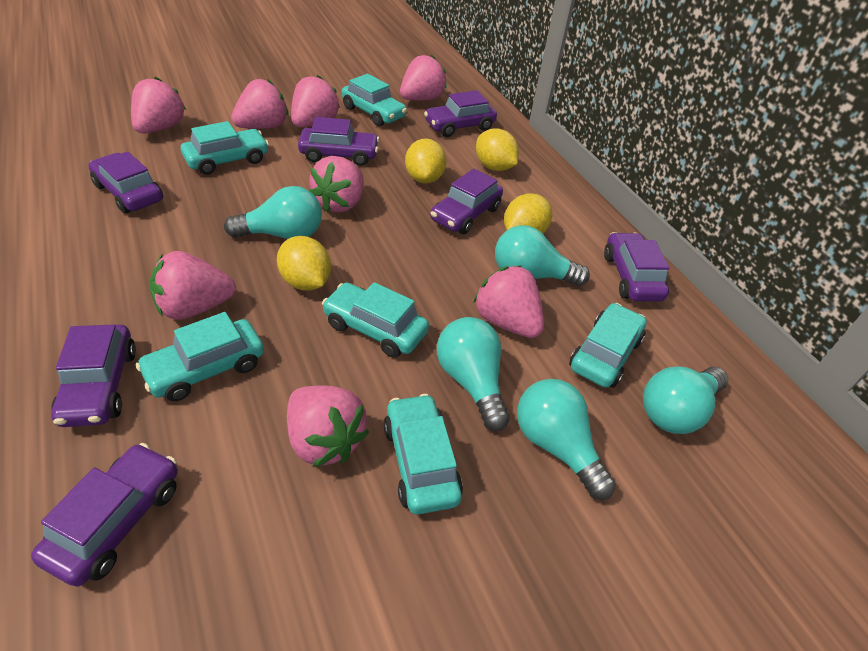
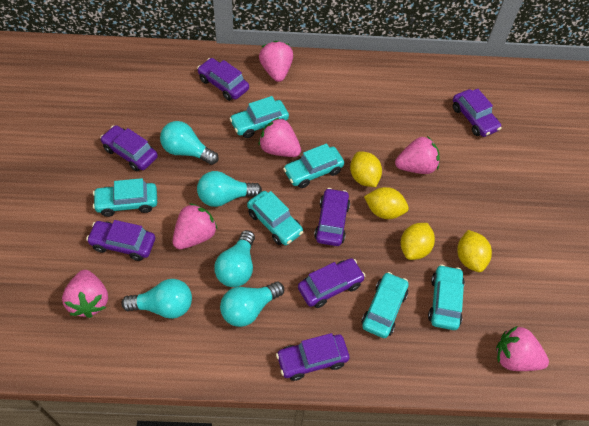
pink strawberry: 8 -> 6

